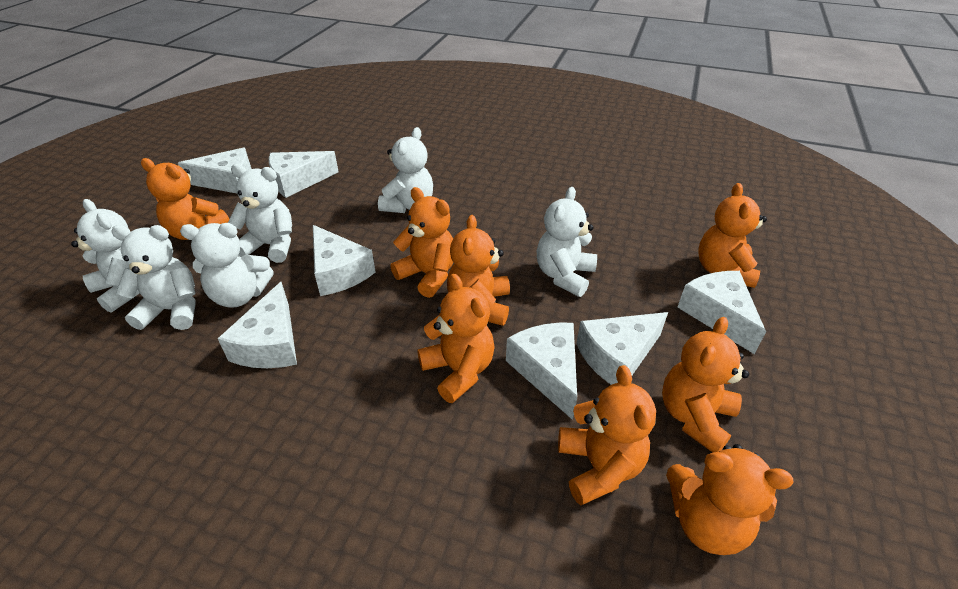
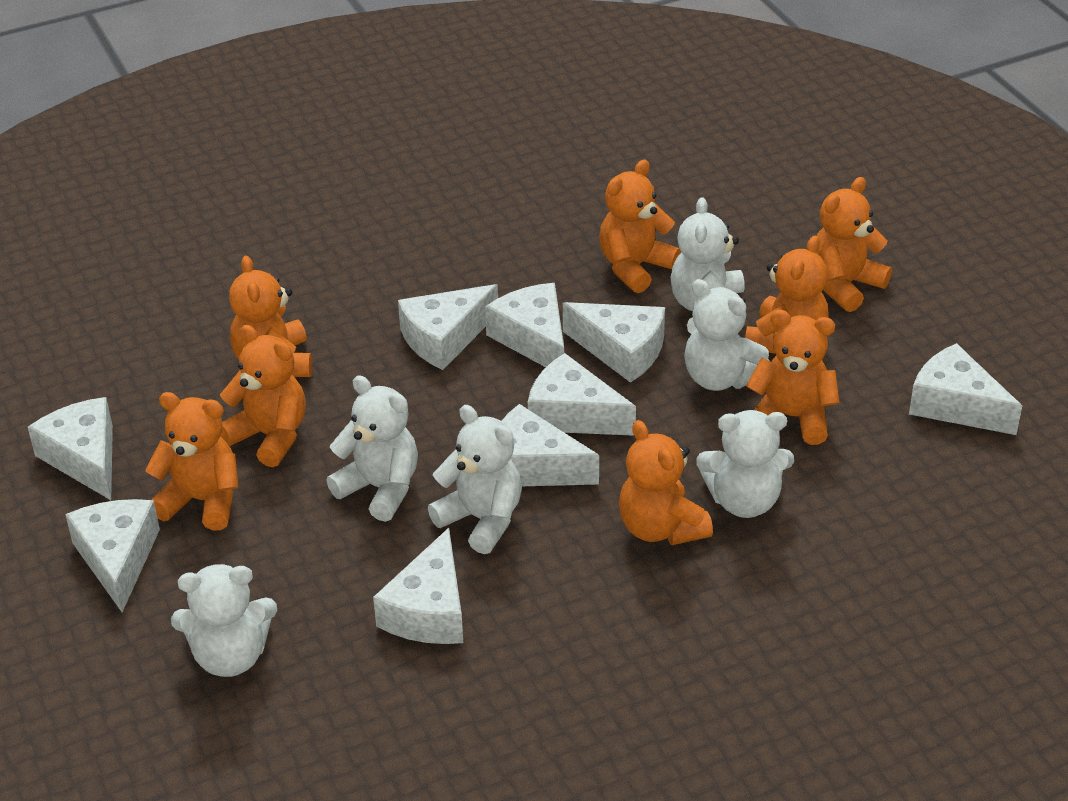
white cheese: 7 -> 9

